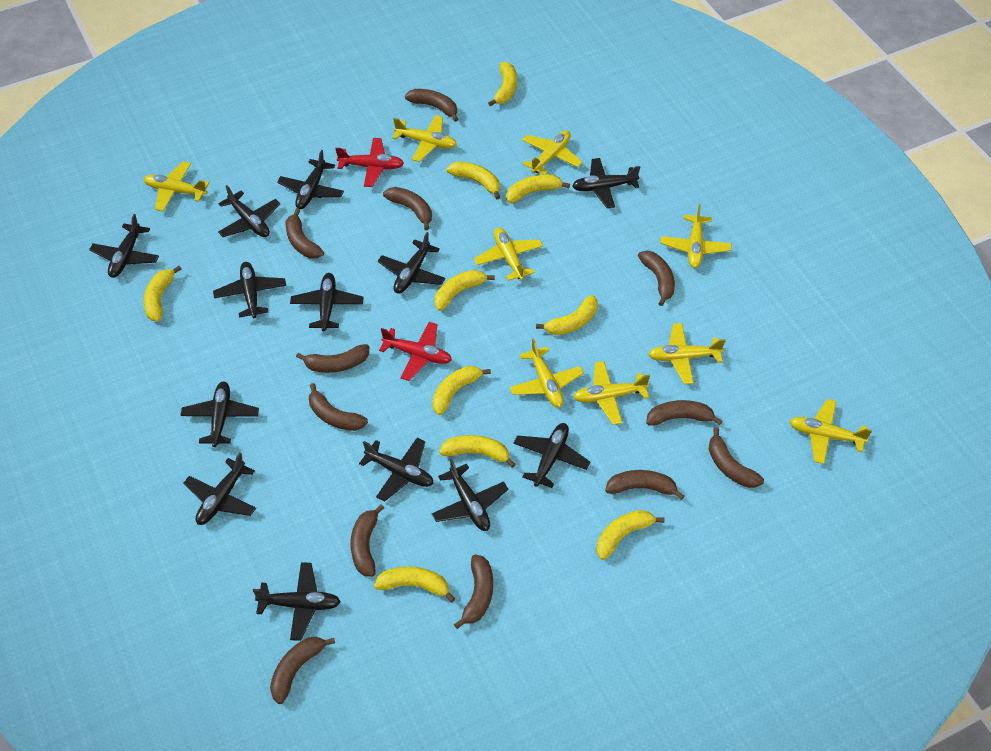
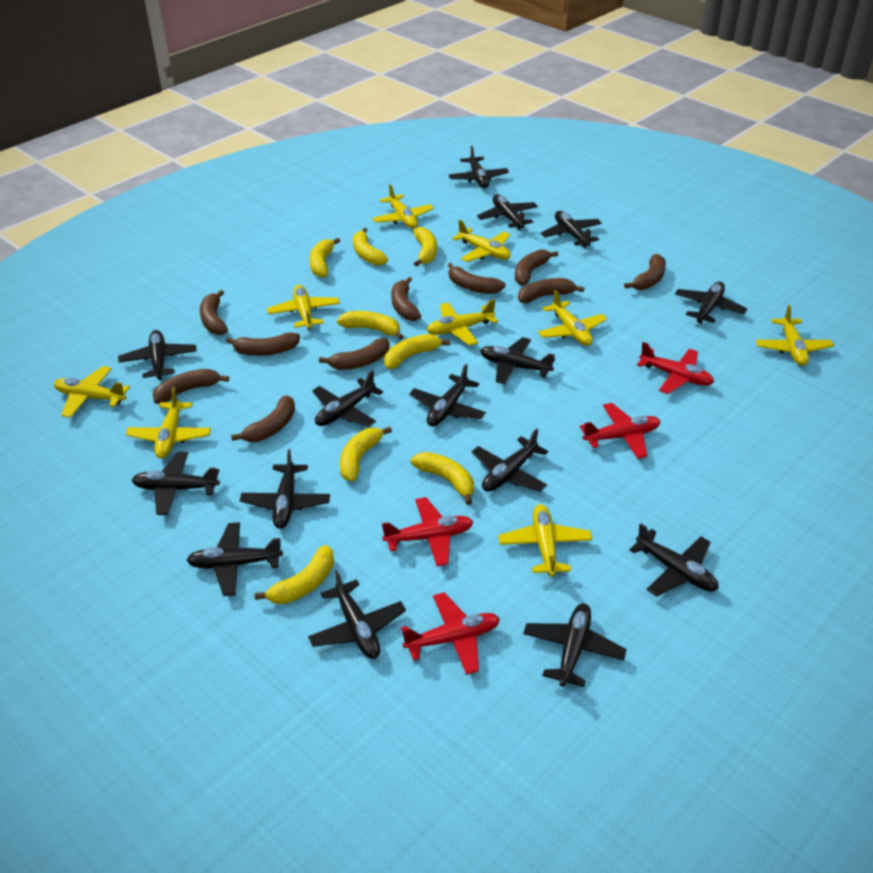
black plane: 13 -> 15
brown banana: 12 -> 10
red plane: 2 -> 4
yellow banana: 10 -> 8

